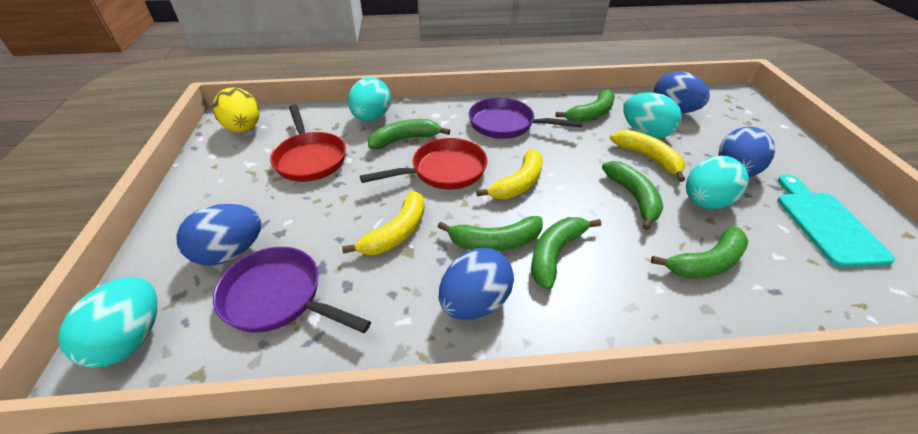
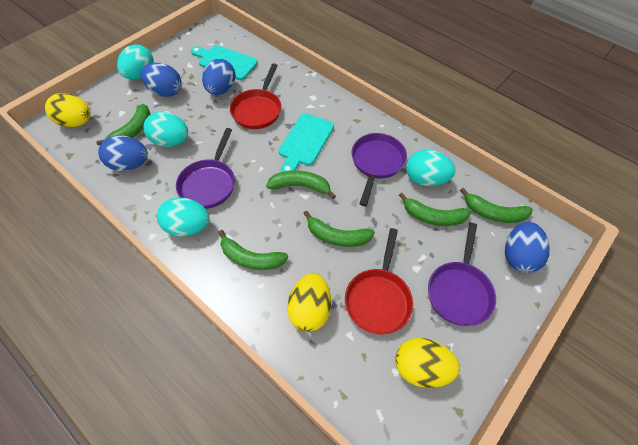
purple pan: 2 -> 3
turquoise cutting board: 1 -> 2
yellow banana: 3 -> 0
yellow egg: 1 -> 3

